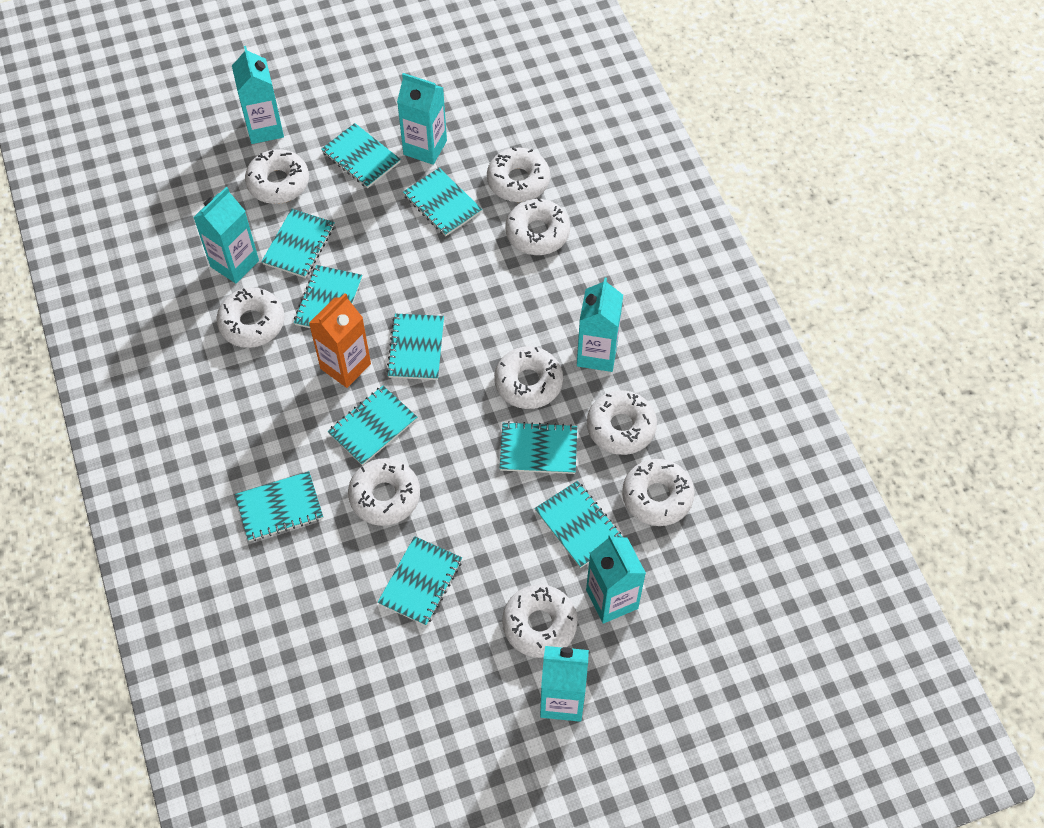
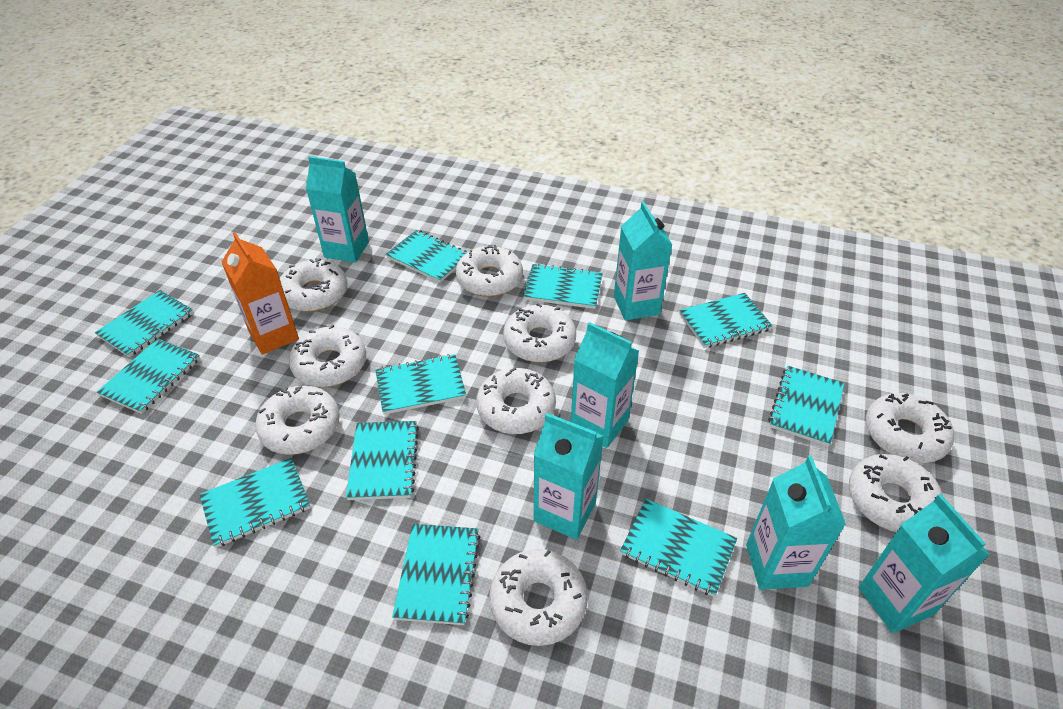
turquoise notebook: 10 -> 11

